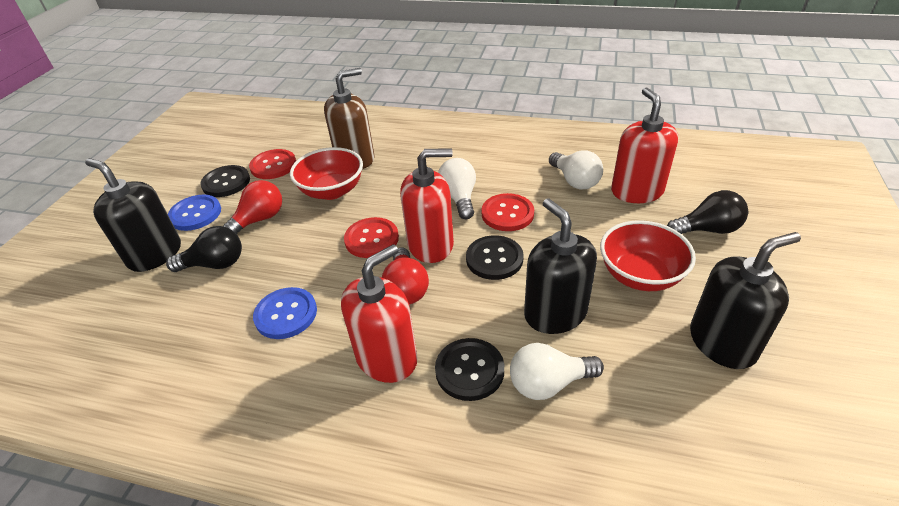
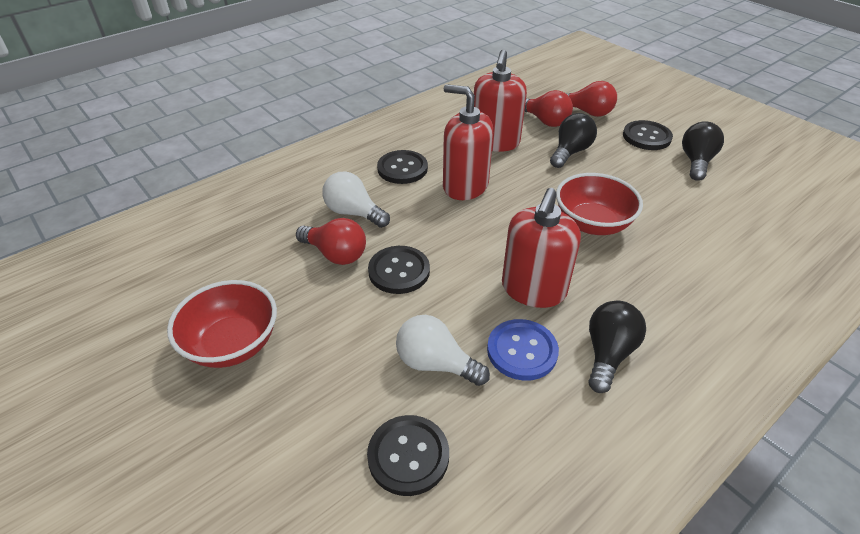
black button: 3 -> 4
black light bulb: 2 -> 3
black soap dispenser: 3 -> 0
blue button: 2 -> 1
brown soap dispenser: 1 -> 0
red button: 3 -> 0
red light bulb: 2 -> 3
white light bulb: 3 -> 2

